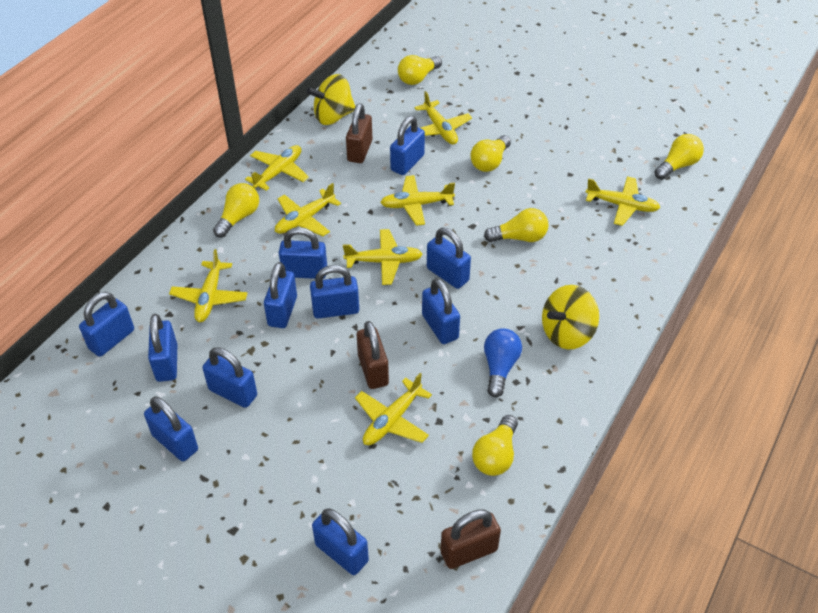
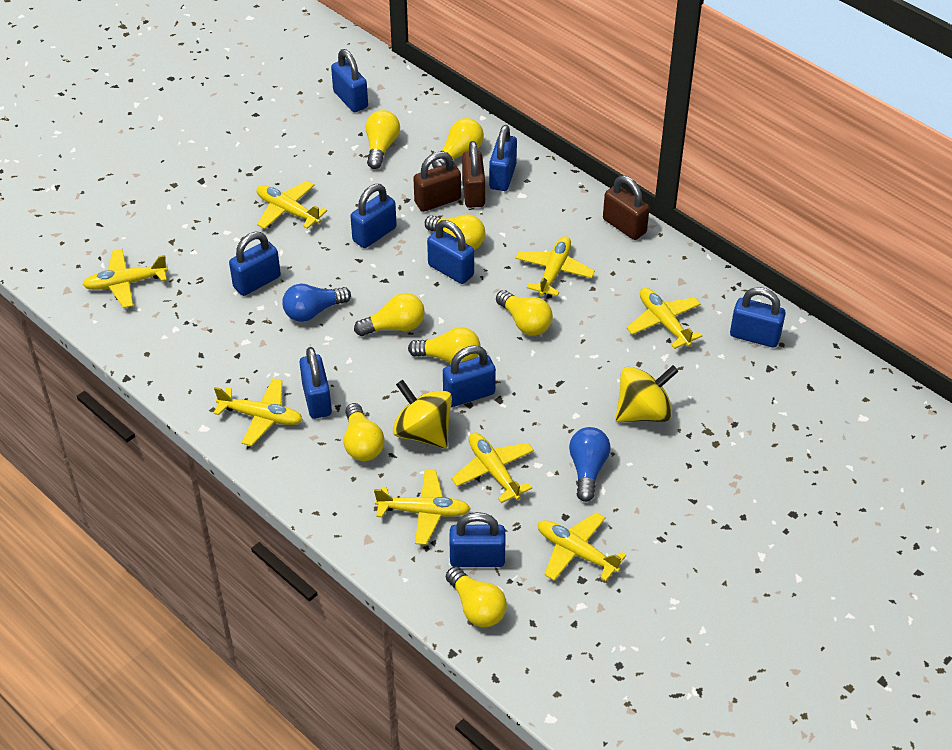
blue light bulb: 1 -> 2
blue padlock: 11 -> 9
yellow light bulb: 6 -> 8

